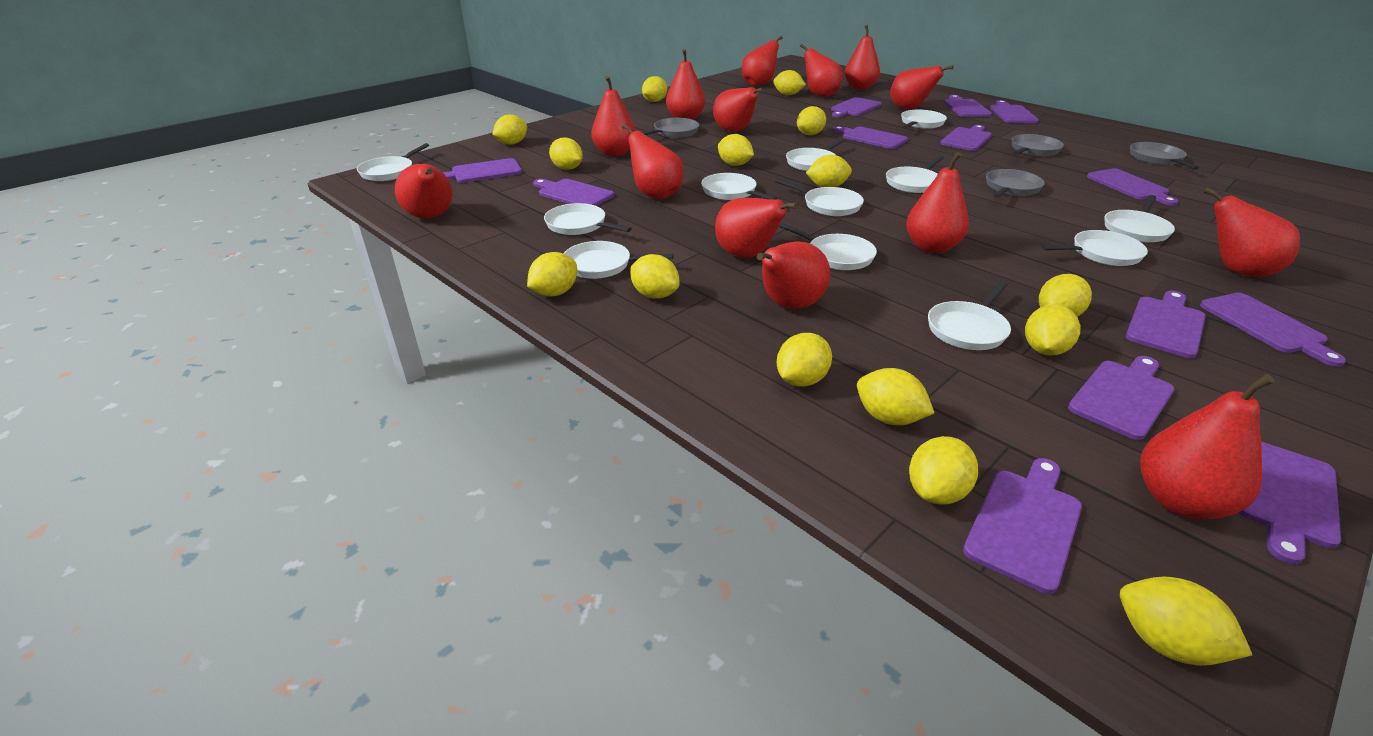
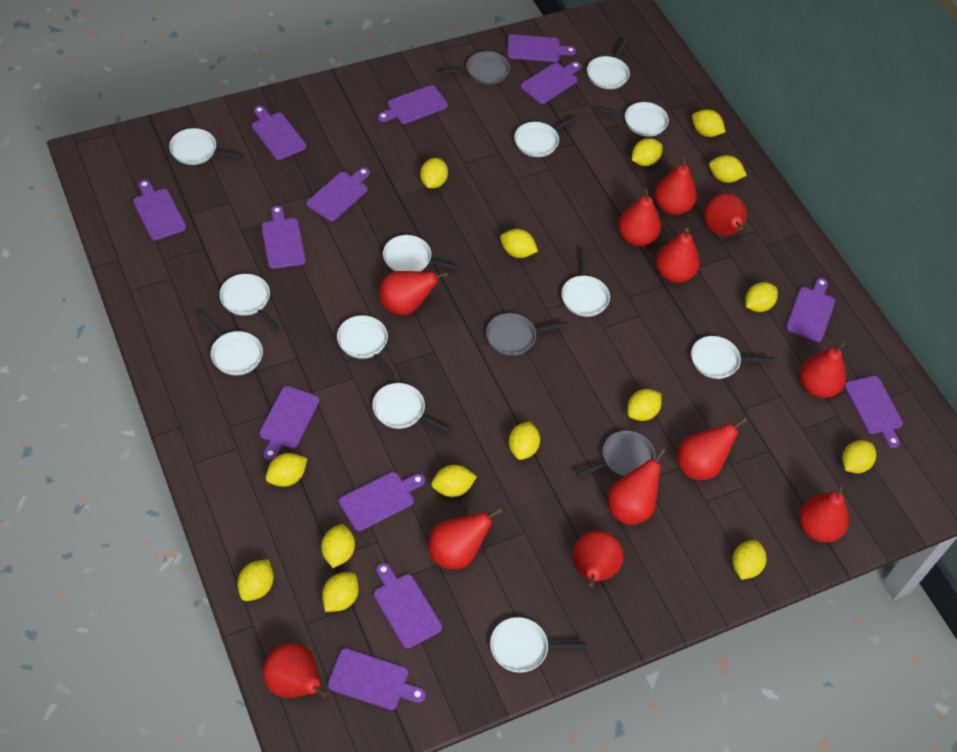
grey pan: 4 -> 3
red pear: 14 -> 12

